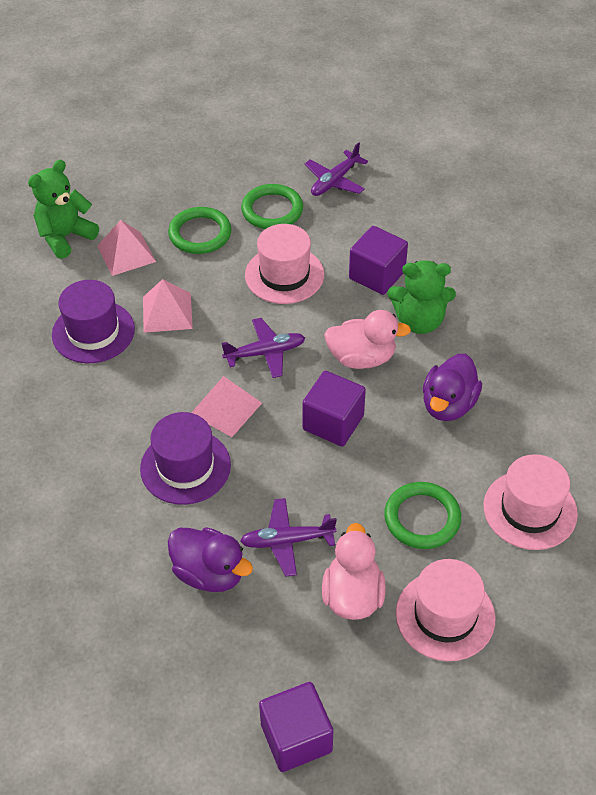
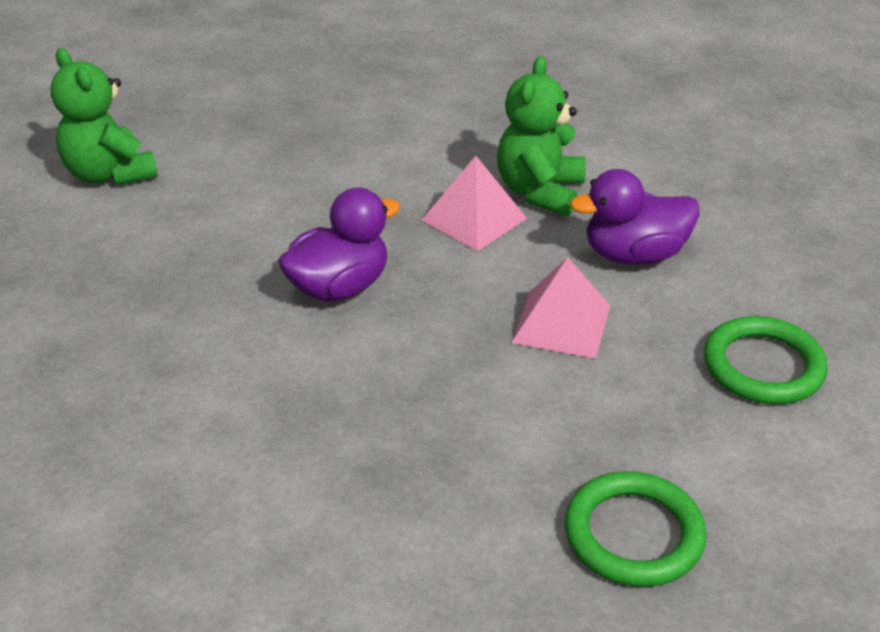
green ring: 3 -> 2
pink duck: 2 -> 0
pink hat: 3 -> 0
pink pyramid: 3 -> 2
purple cube: 3 -> 0
purple hat: 2 -> 0
purple plane: 3 -> 0

